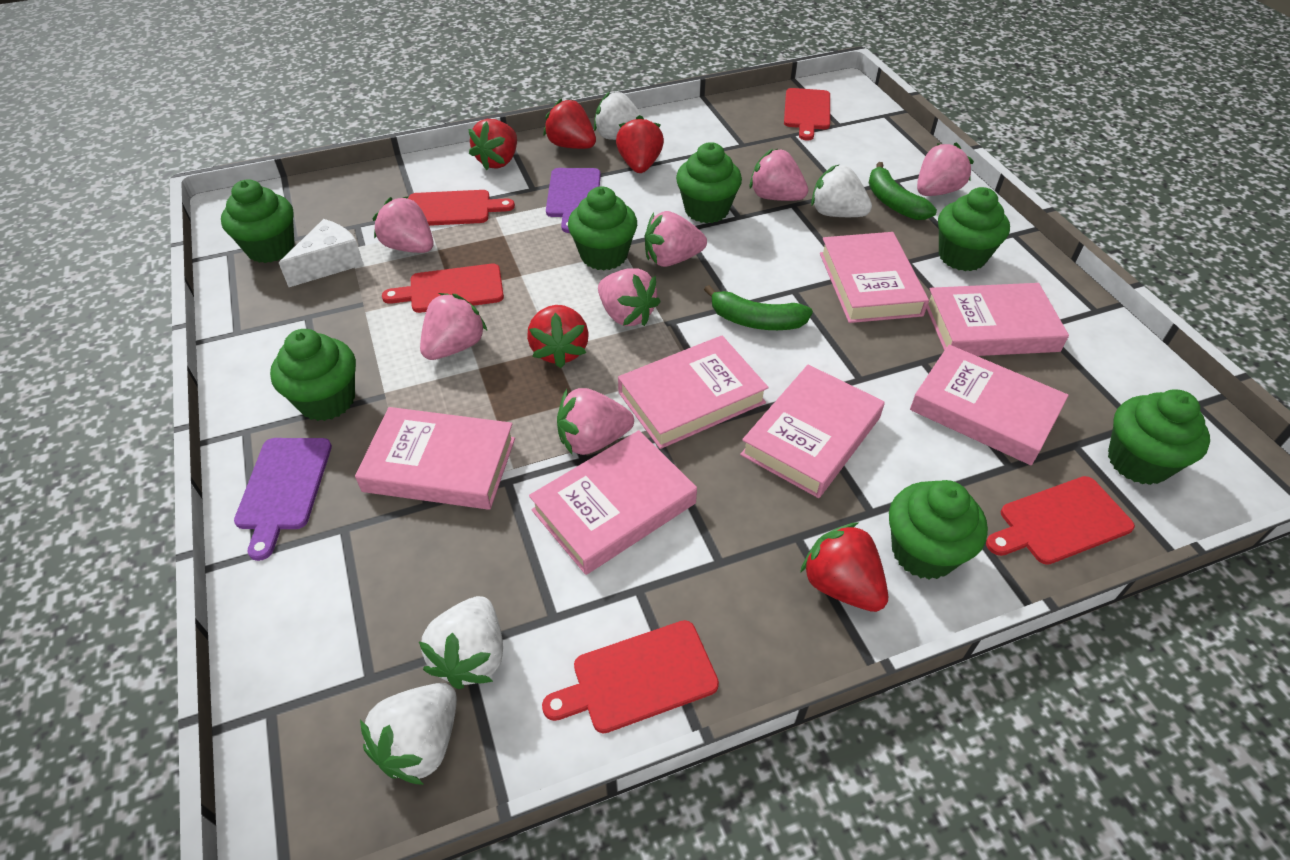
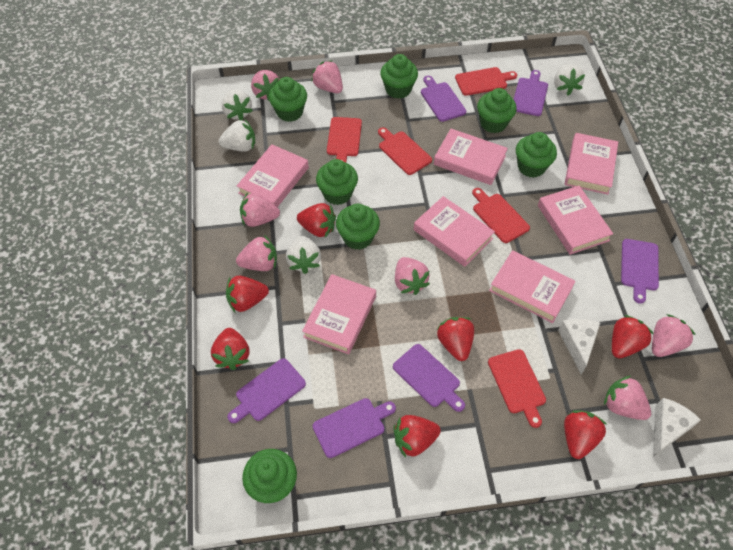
green banana: 2 -> 0
purple cutting board: 2 -> 6
red strawberry: 5 -> 7
white cheese: 1 -> 2

